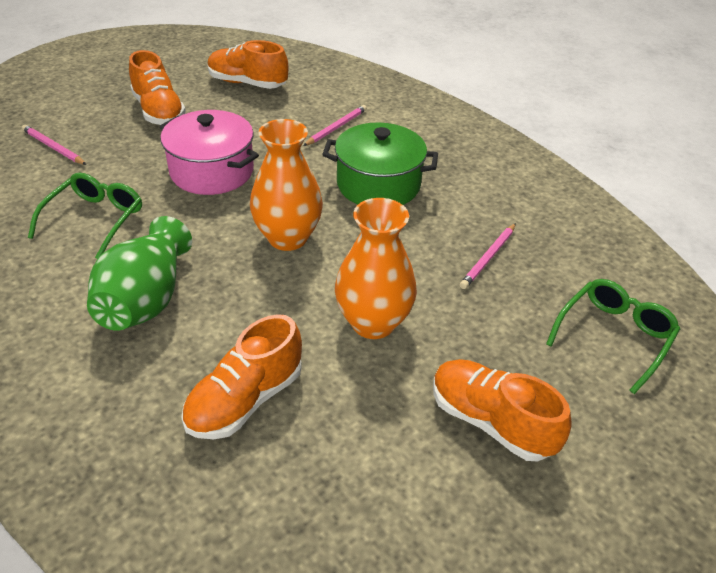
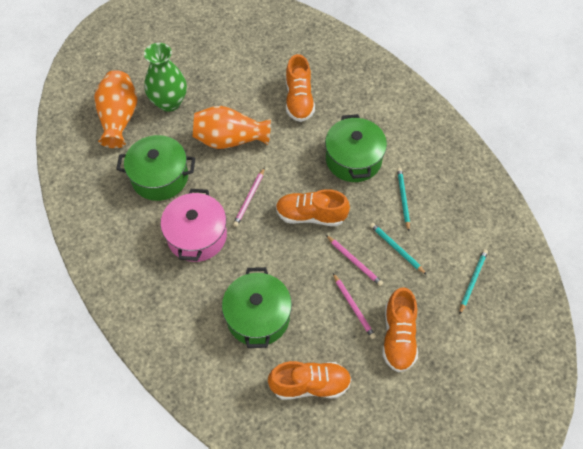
green glasses: 2 -> 0
green pot: 1 -> 3
turquoise pencil: 0 -> 3

